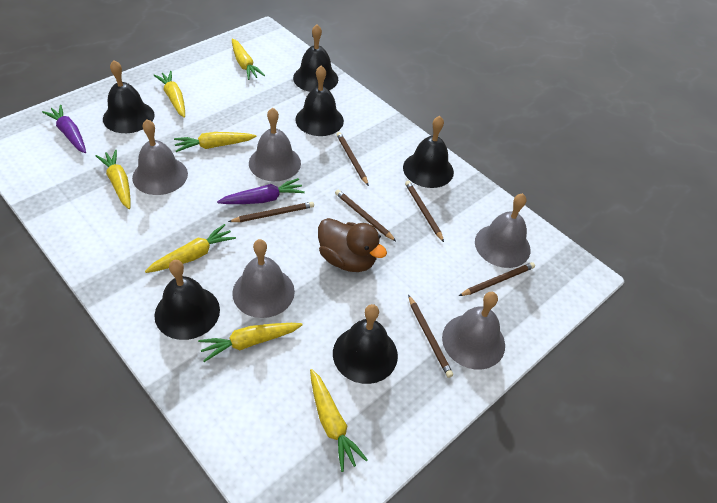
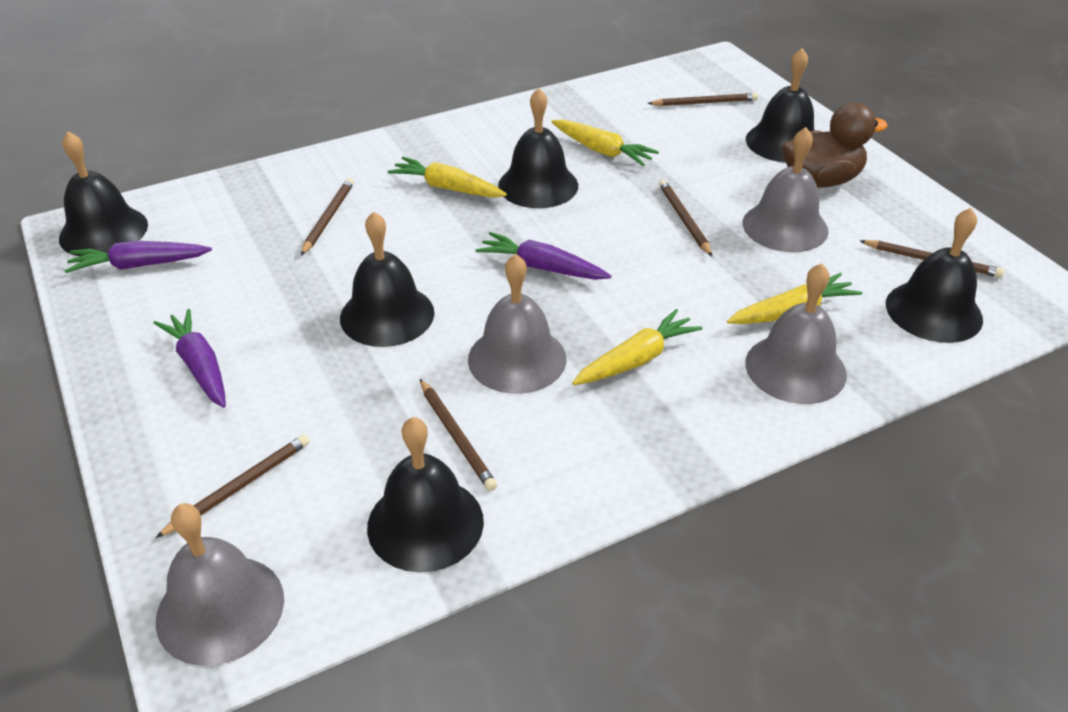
grey bell: 5 -> 4
purple carrot: 2 -> 3
yellow carrot: 7 -> 4

